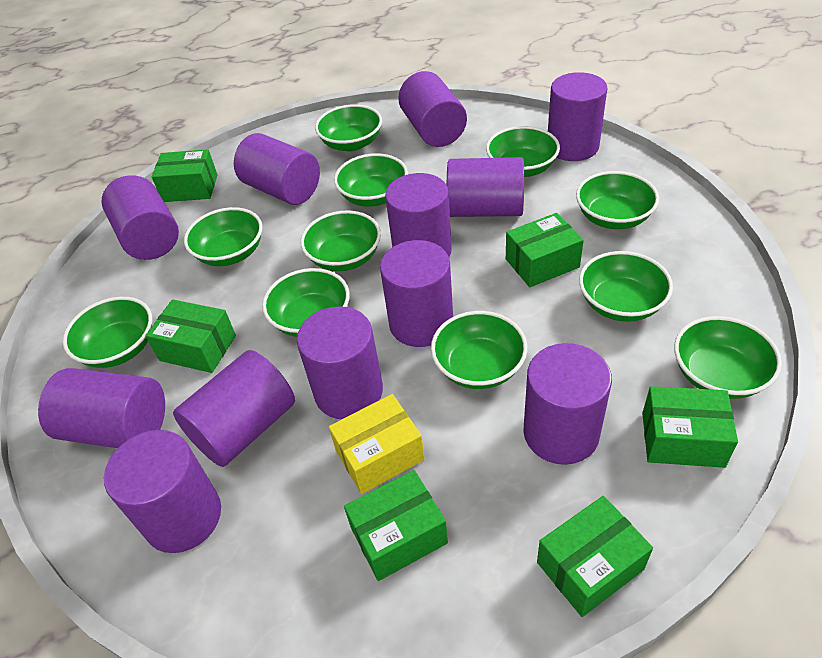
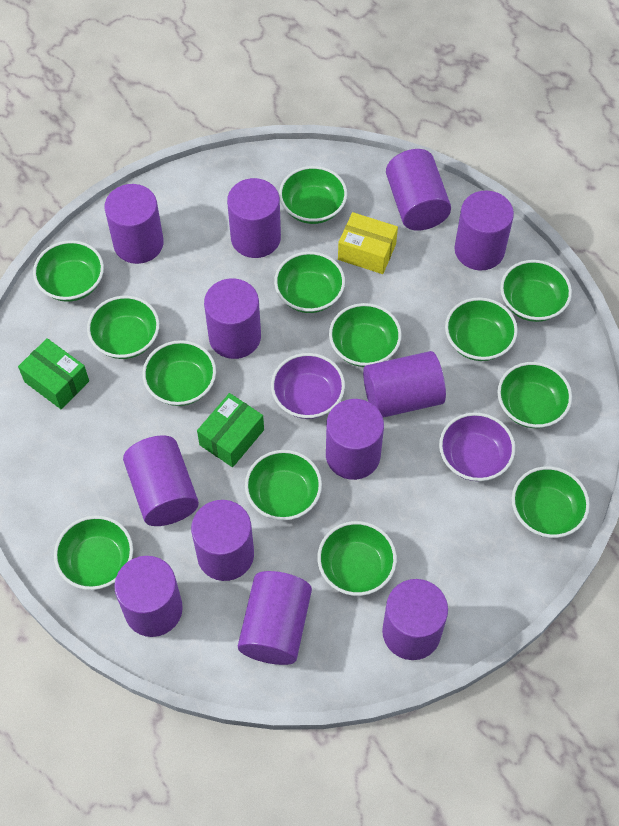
green bowl: 11 -> 13
green box: 6 -> 2
purple bowl: 0 -> 2

